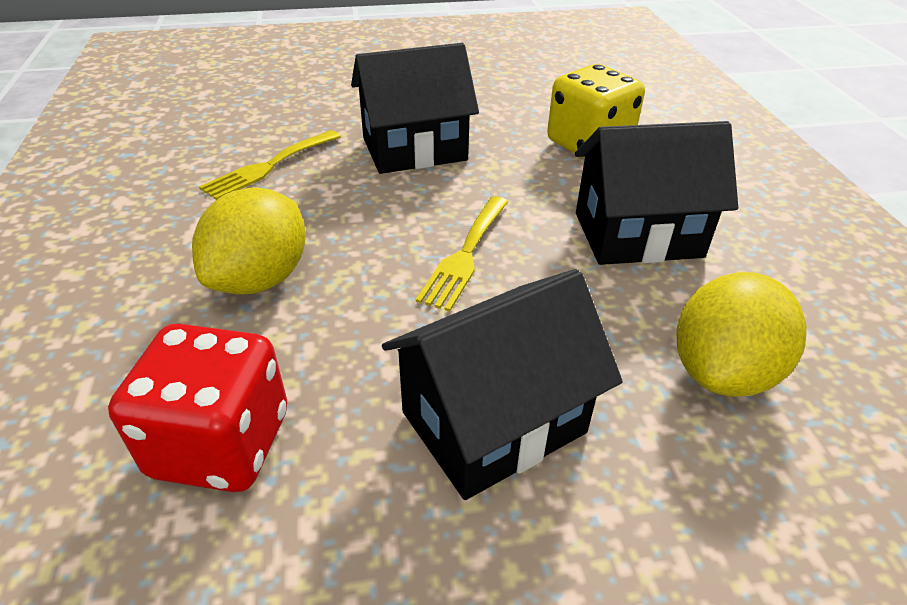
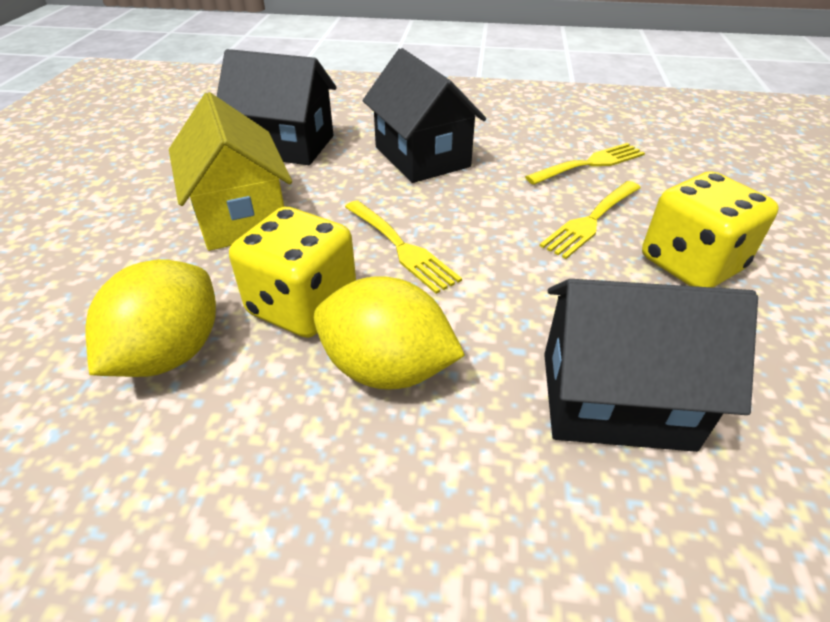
red dice: 1 -> 0
yellow dice: 1 -> 2
yellow fork: 2 -> 3
yellow house: 0 -> 1

